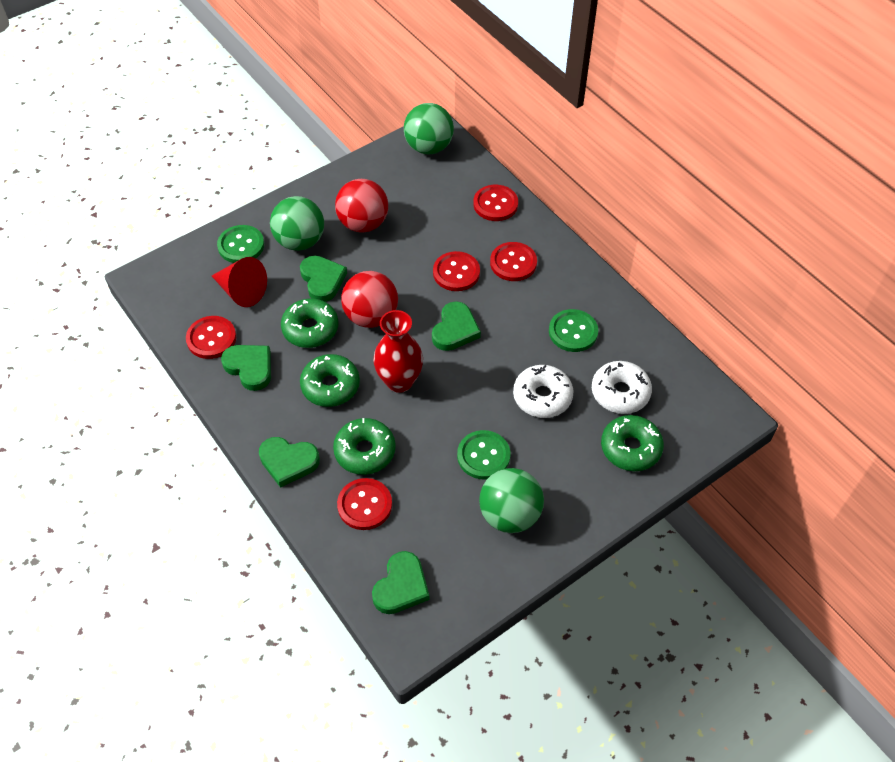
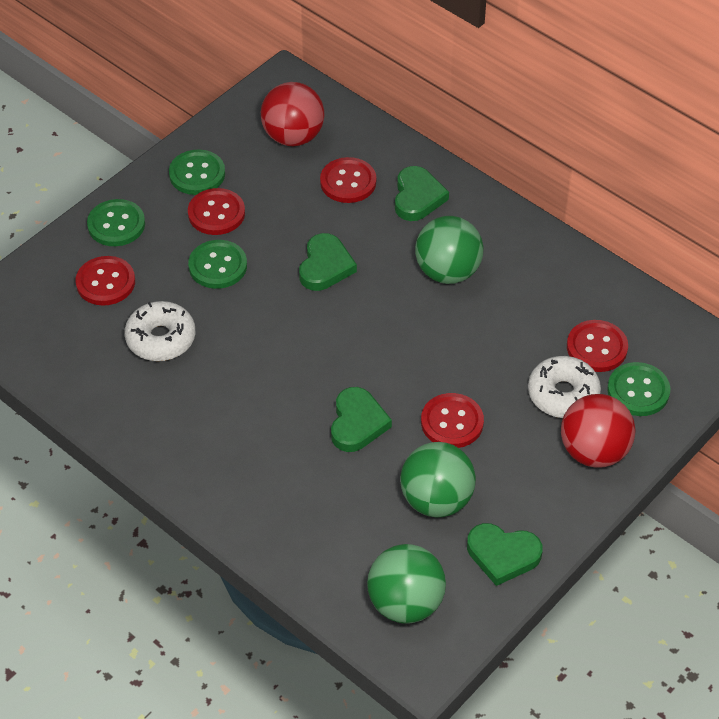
green button: 3 -> 4
green donut: 4 -> 0
green heart: 5 -> 4
red cone: 1 -> 0
red vase: 1 -> 0

